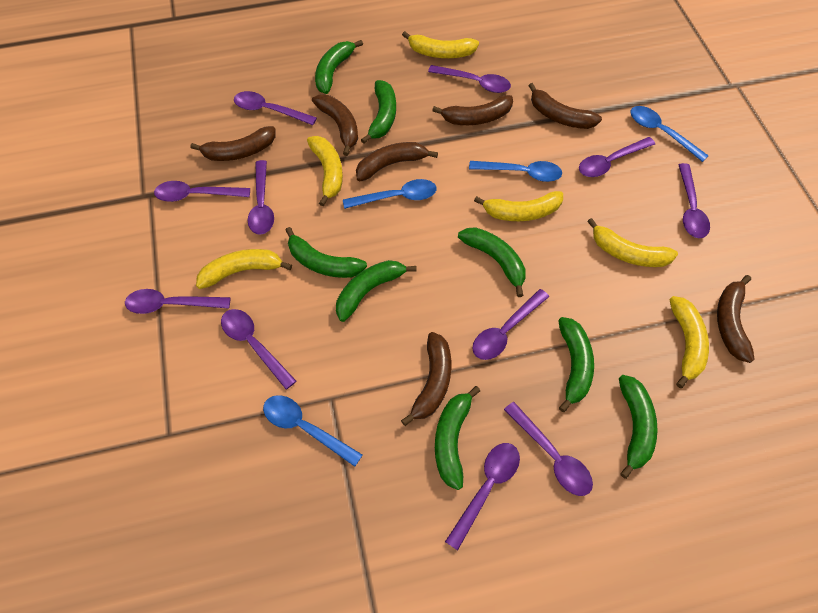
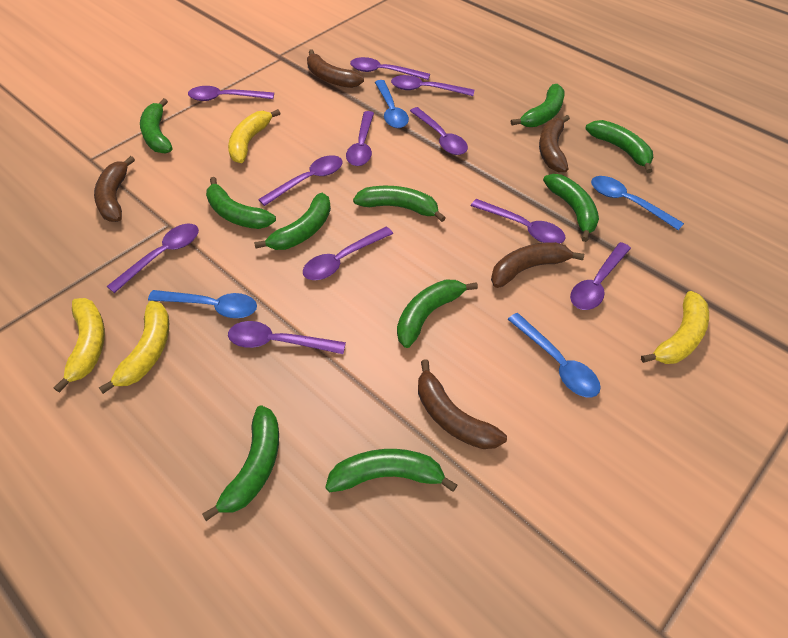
brown banana: 7 -> 5
green banana: 8 -> 10
yellow banana: 6 -> 4

